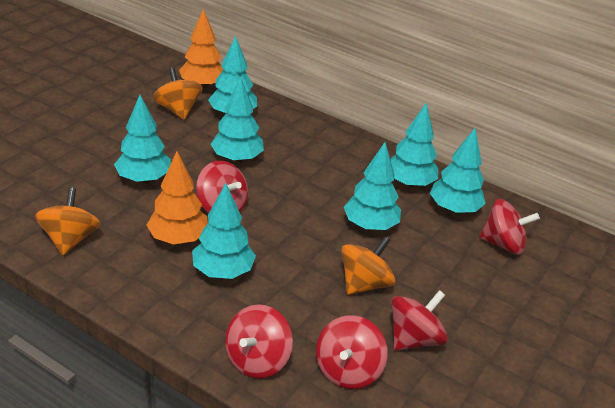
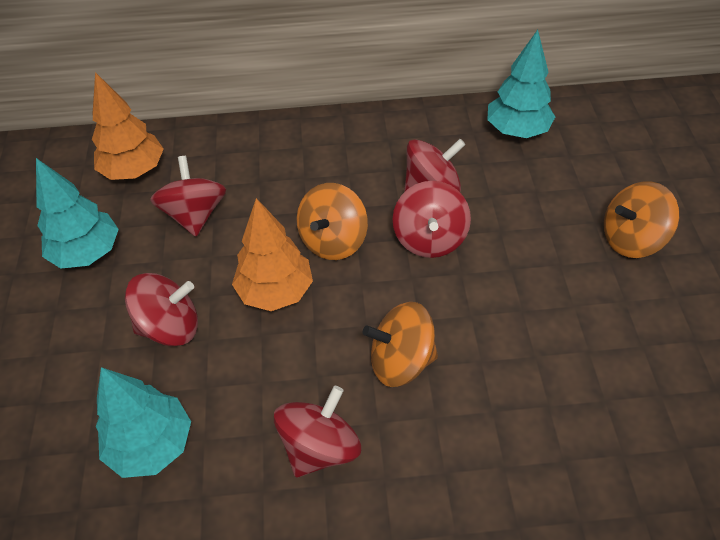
turquoise tree: 7 -> 3

